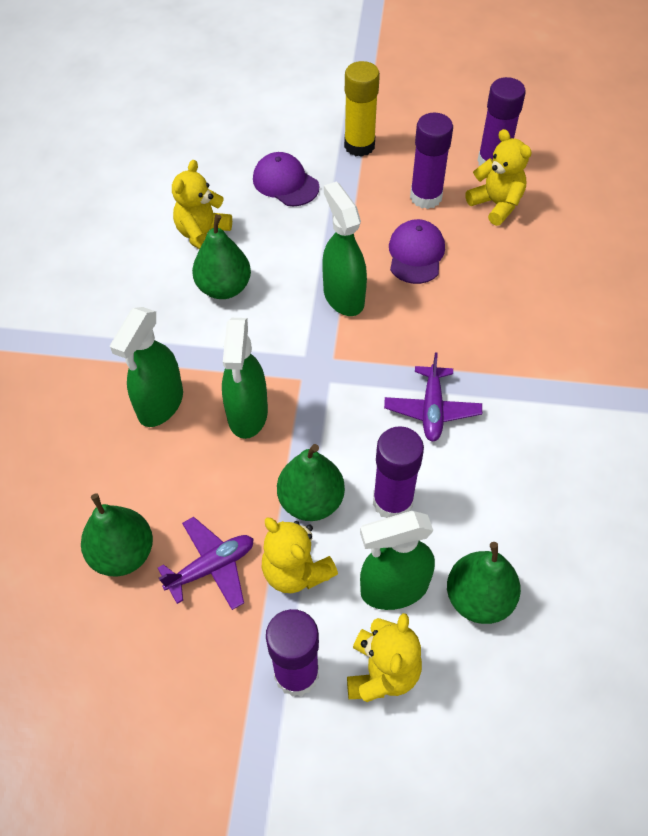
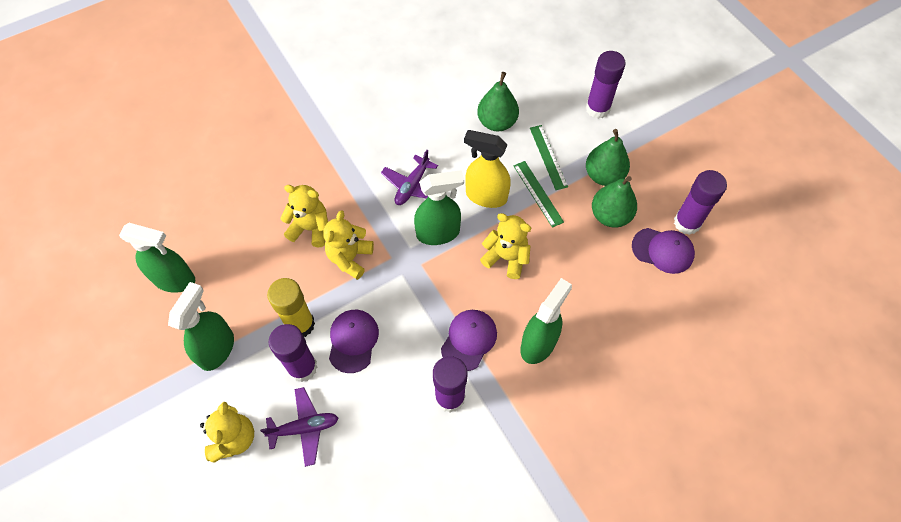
green pear: 4 -> 3
green ruler: 0 -> 2
purple cap: 2 -> 3
yellow spray bottle: 0 -> 1

